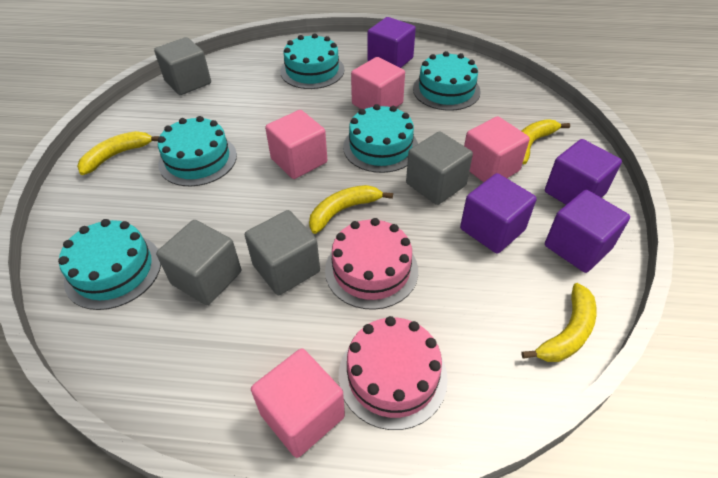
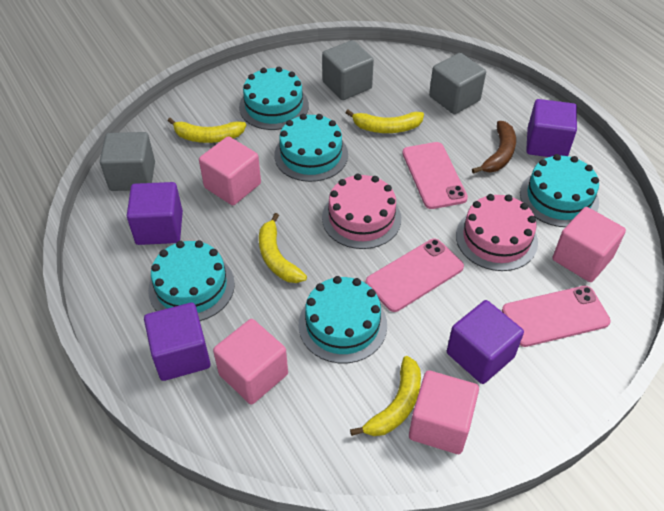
brown banana: 0 -> 1
grey cube: 4 -> 3
pink phone: 0 -> 3

